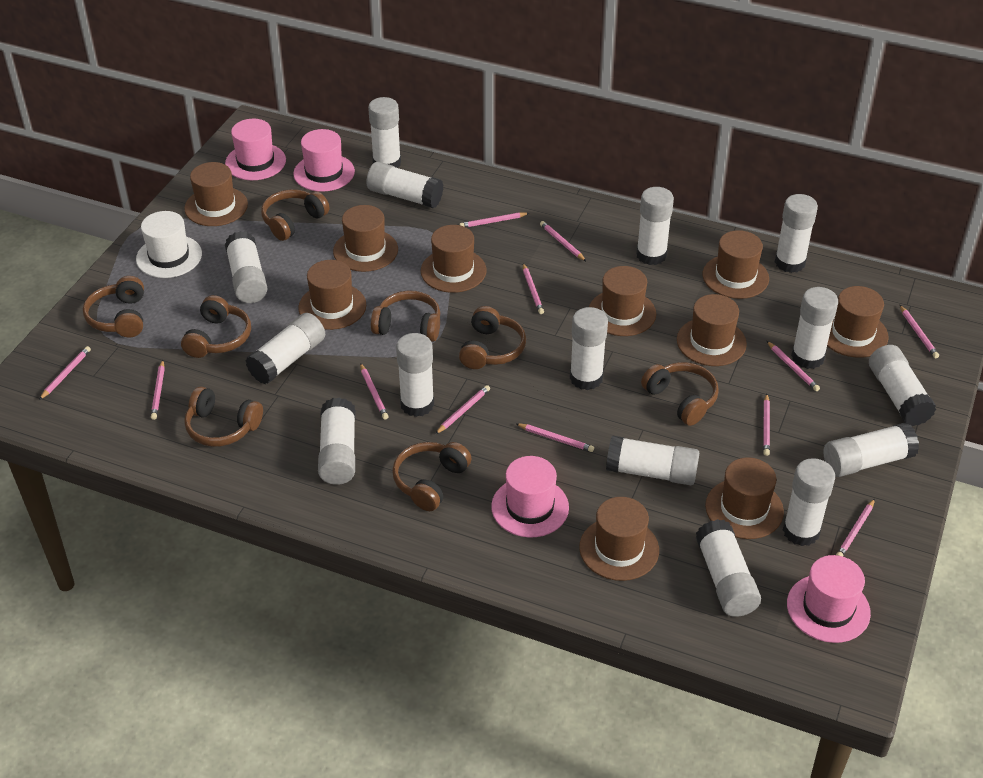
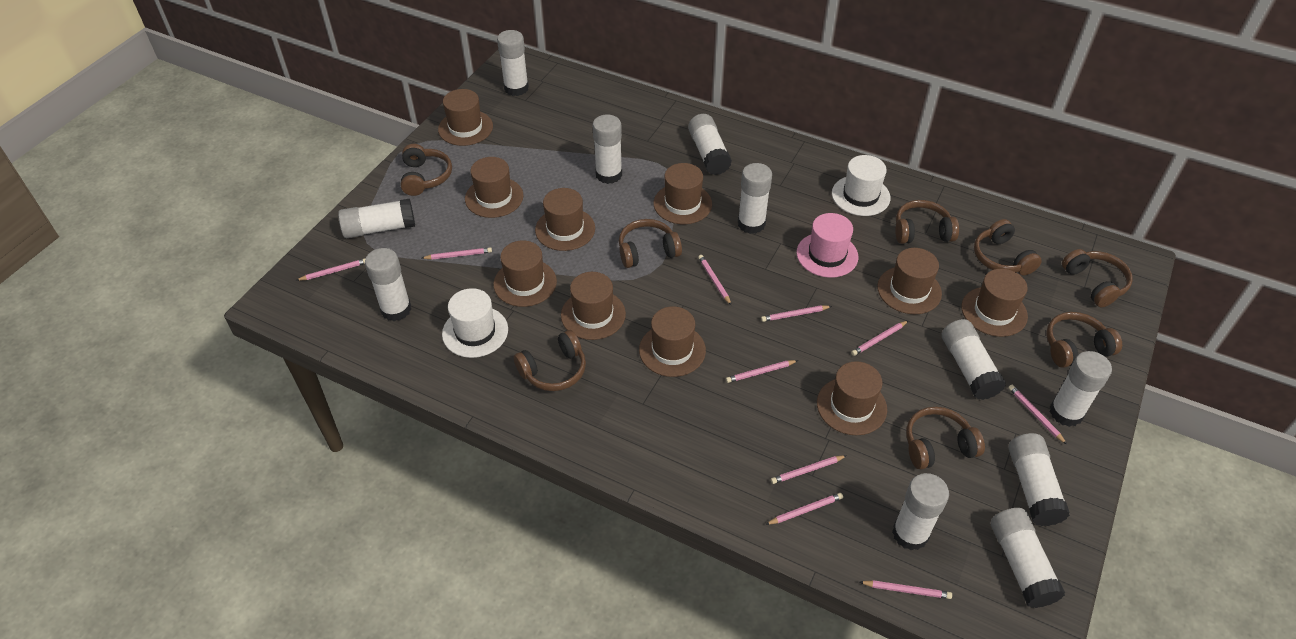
pink hat: 4 -> 1
pink pencil: 12 -> 10
white glue stick: 15 -> 11
white hat: 1 -> 2

